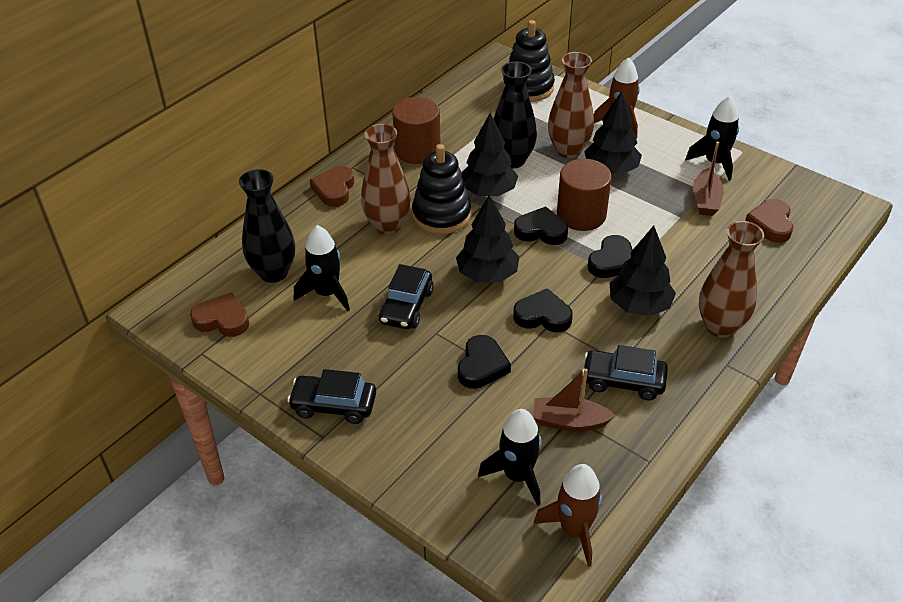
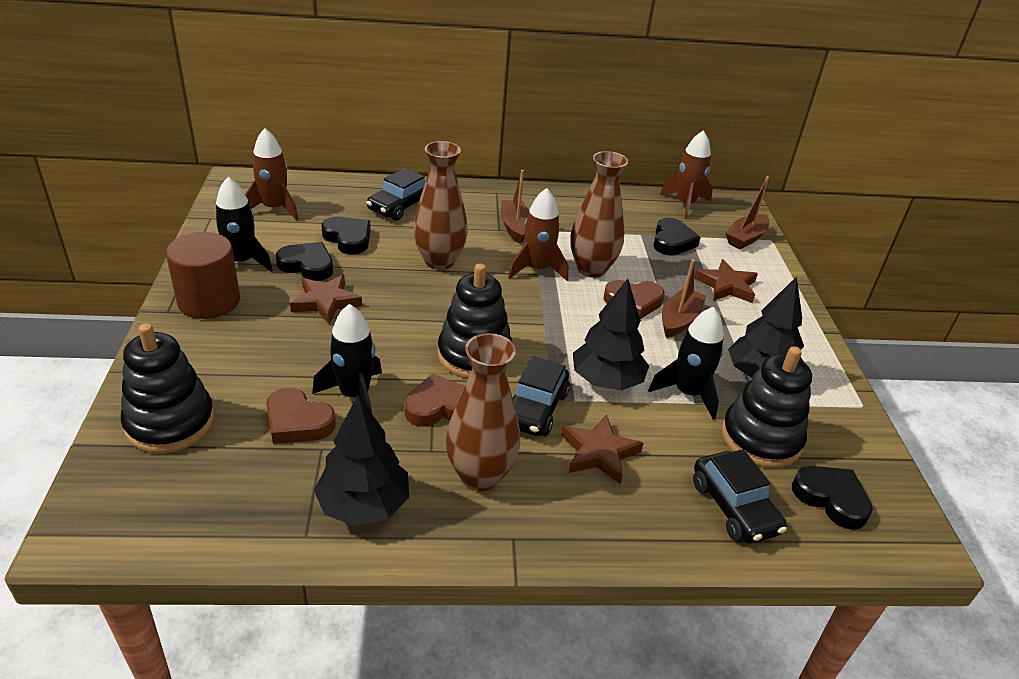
black stacking toy: 2 -> 3
black tree: 4 -> 3
black vase: 2 -> 0
brown boat: 2 -> 3
brown cylinder: 2 -> 1
brown rocket: 2 -> 3
brown star: 0 -> 3

